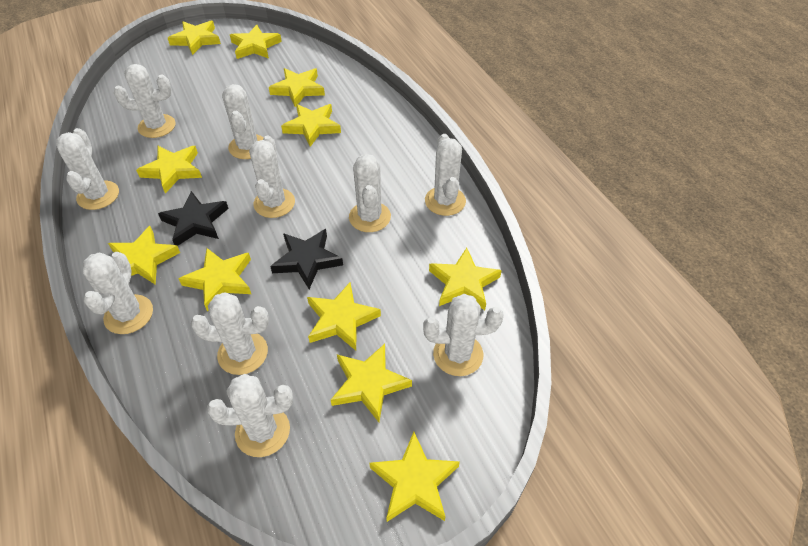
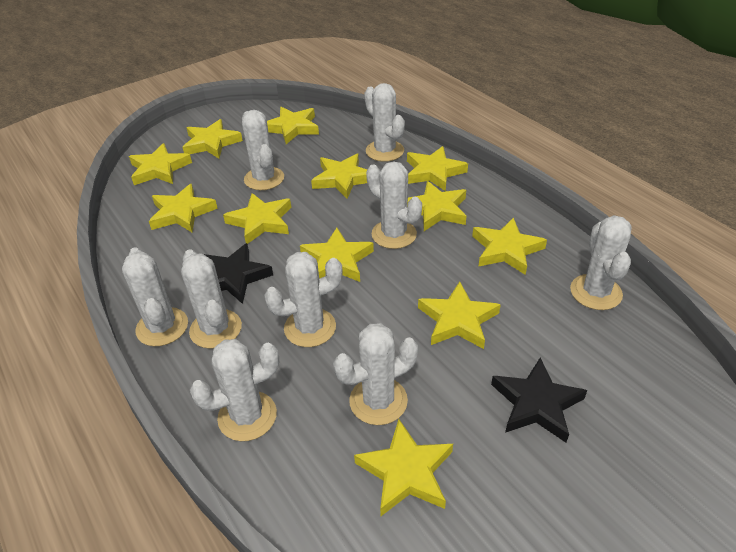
white cactus: 10 -> 9
yellow star: 11 -> 12

